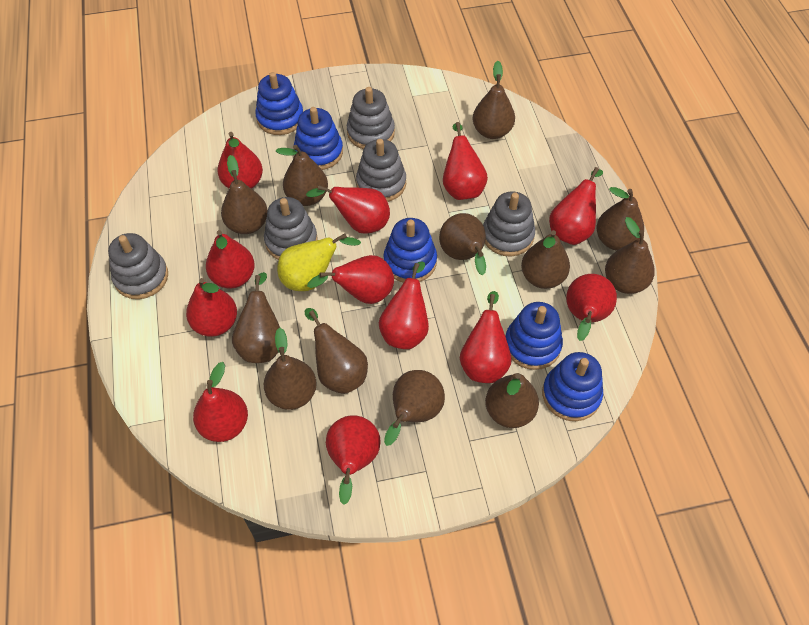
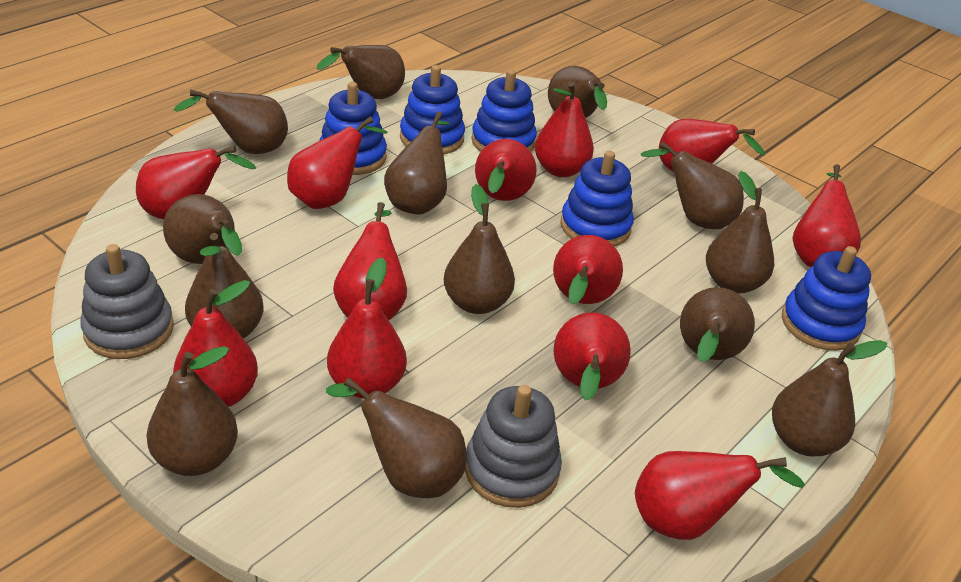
brown pear: 12 -> 13
grey stacking toy: 5 -> 2
yellow pear: 1 -> 0

